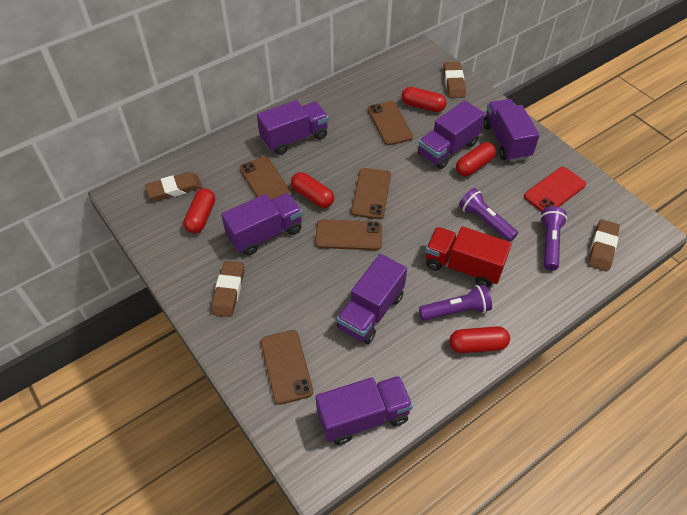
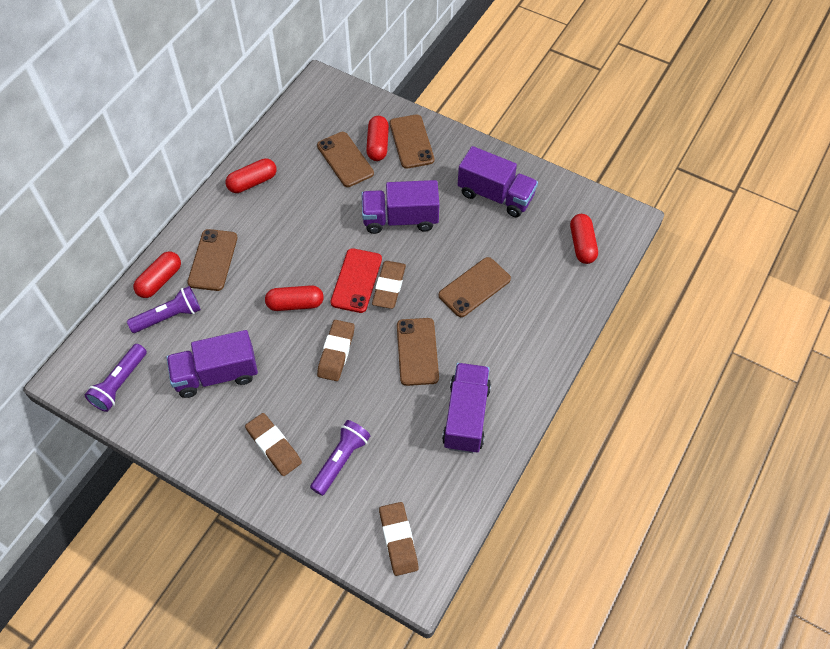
purple truck: 6 -> 4
red truck: 1 -> 0

